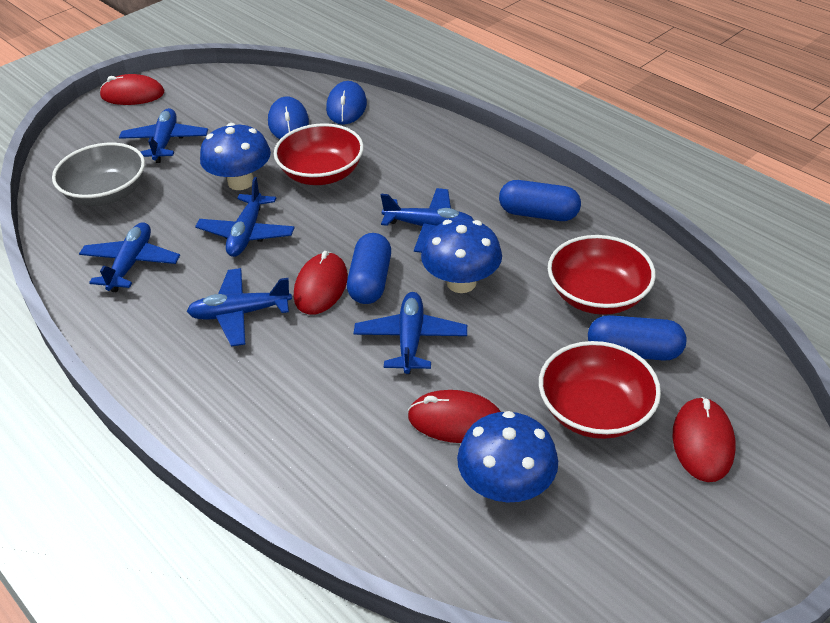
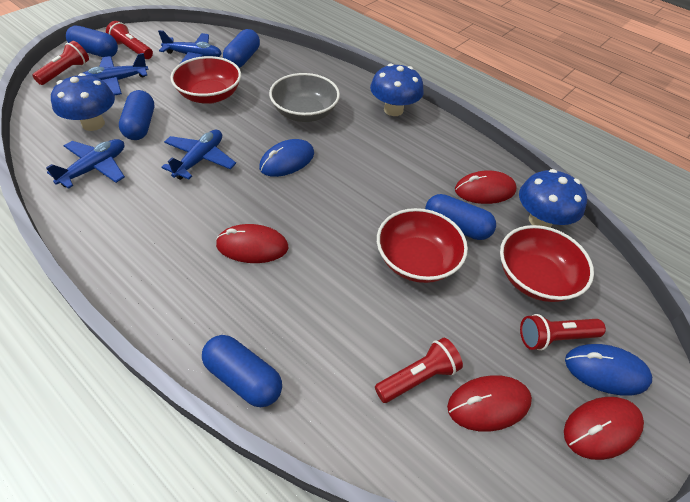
blue capsule: 3 -> 5
blue plane: 6 -> 4
red flashlight: 0 -> 4

